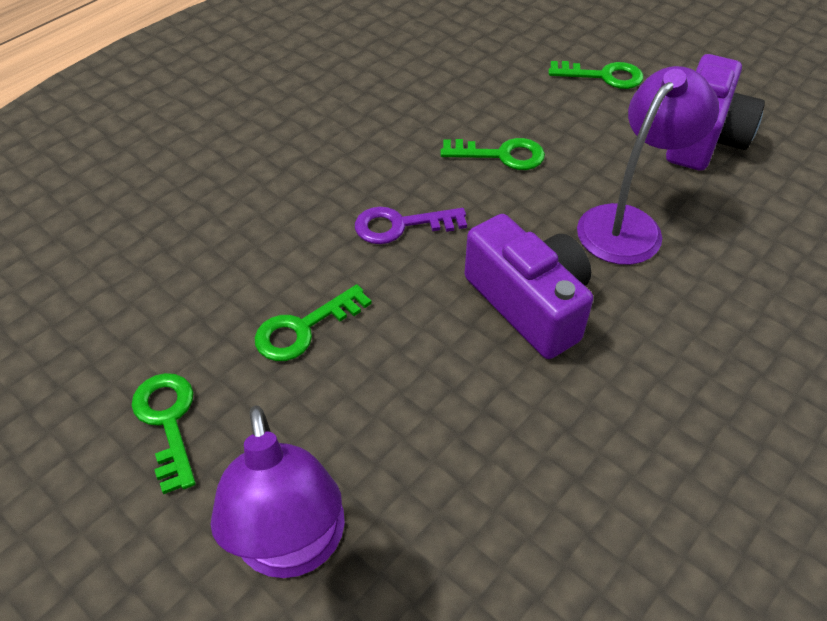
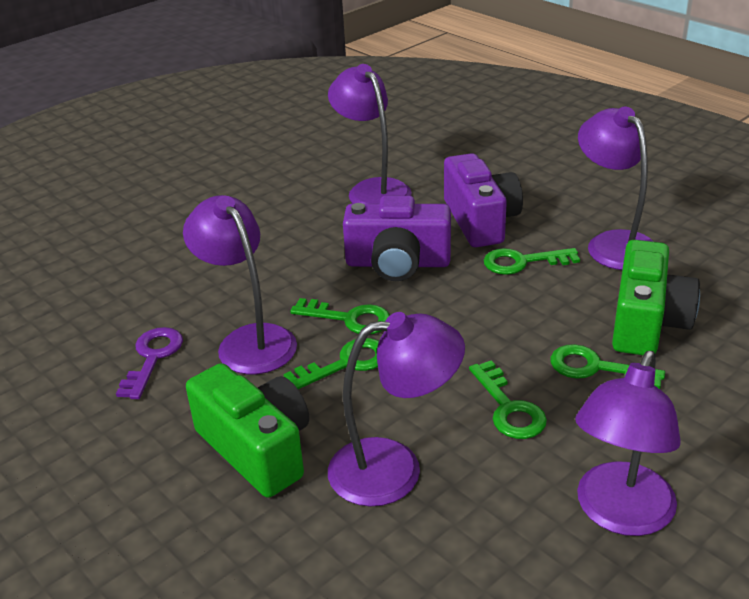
green camera: 0 -> 2
green key: 4 -> 5
purple lamp: 2 -> 5

